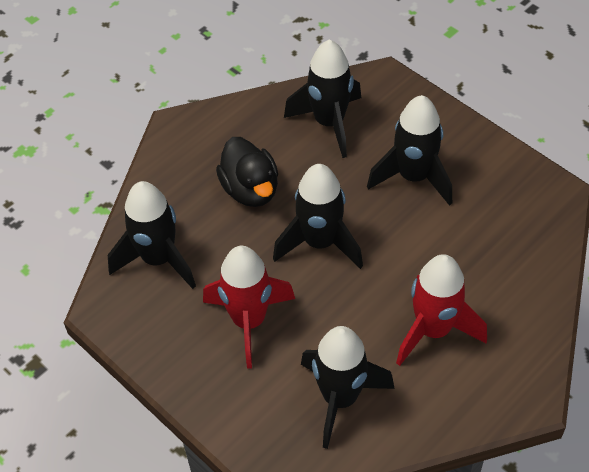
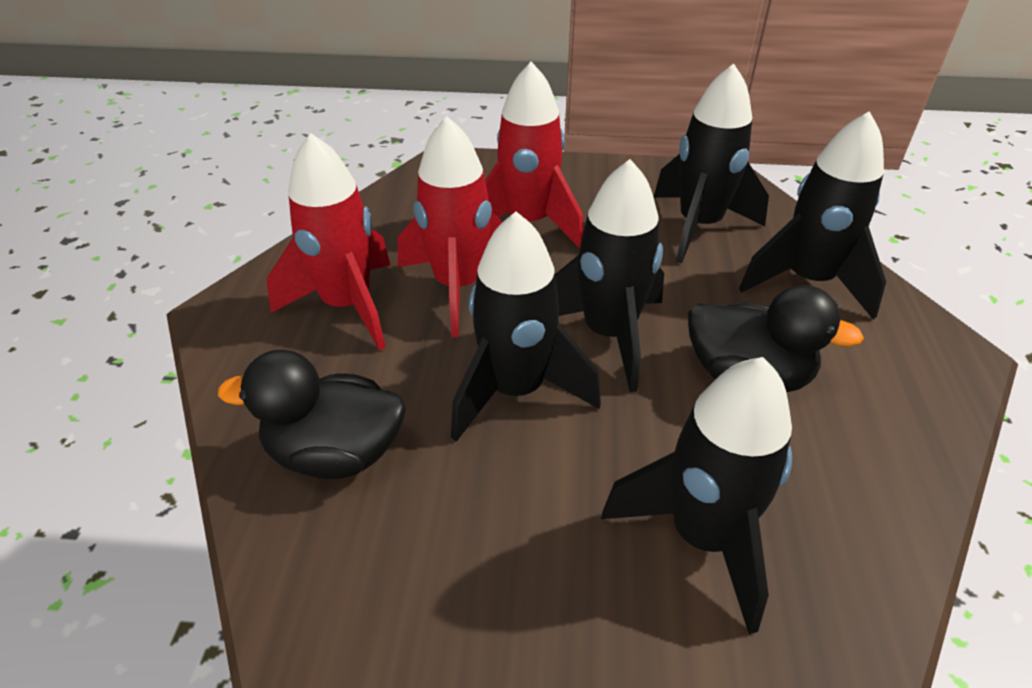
black duck: 1 -> 2
red rocket: 2 -> 3

